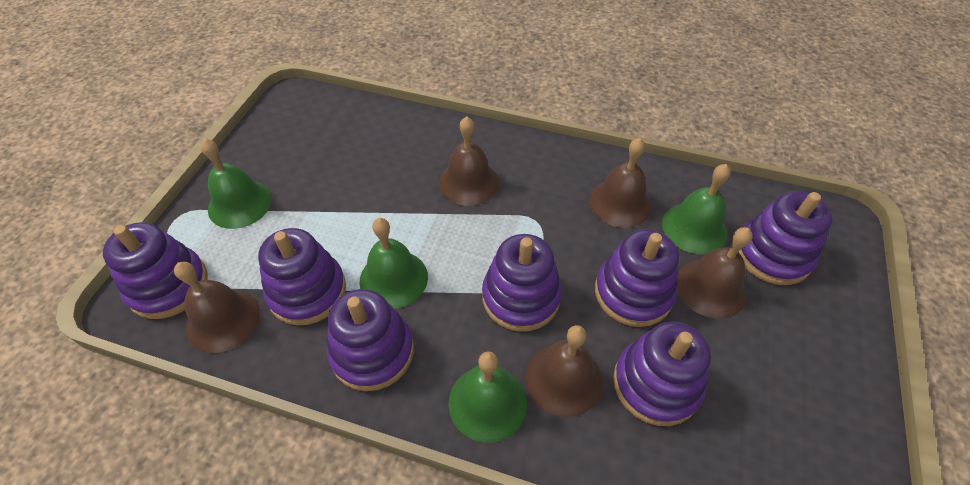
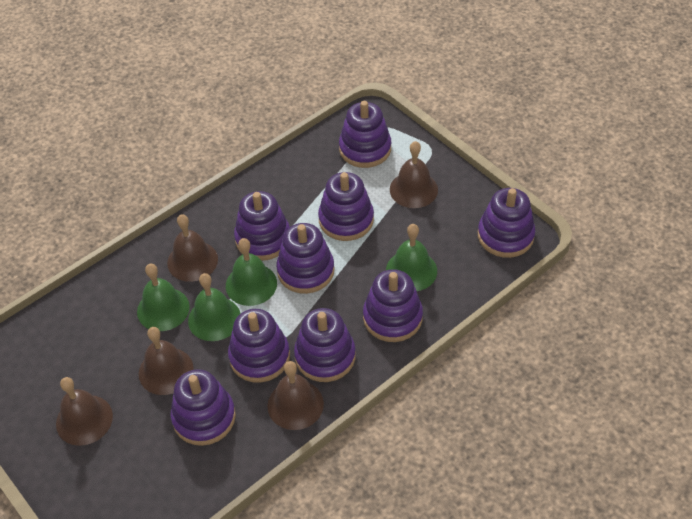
purple stacking toy: 7 -> 9

